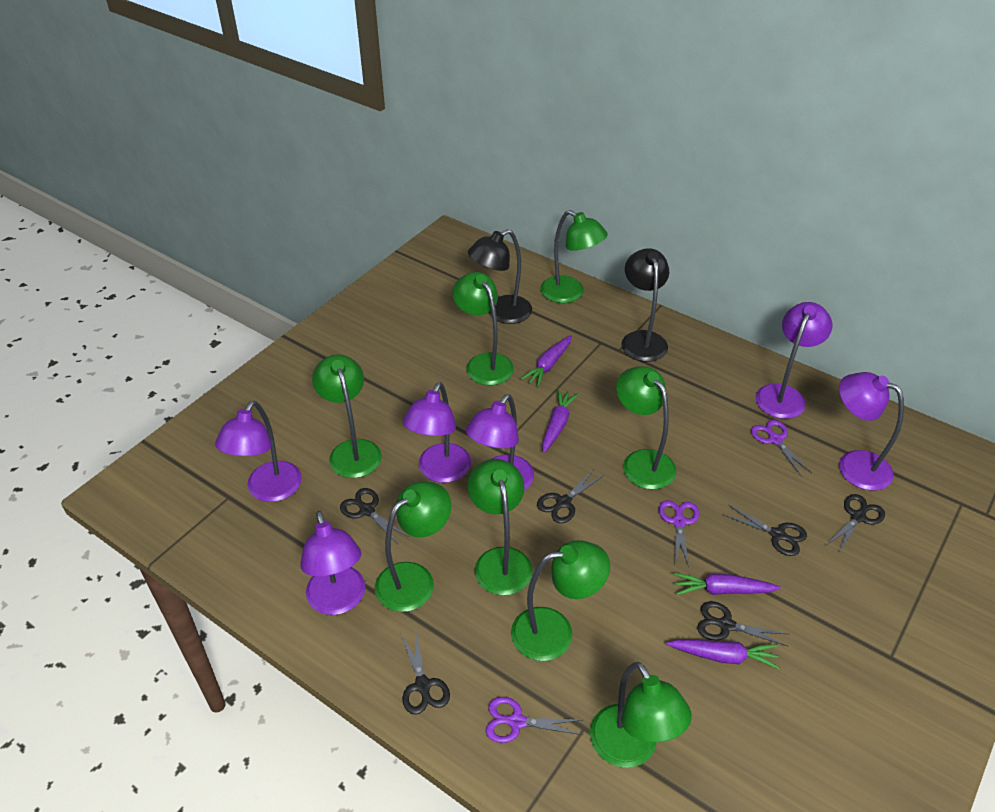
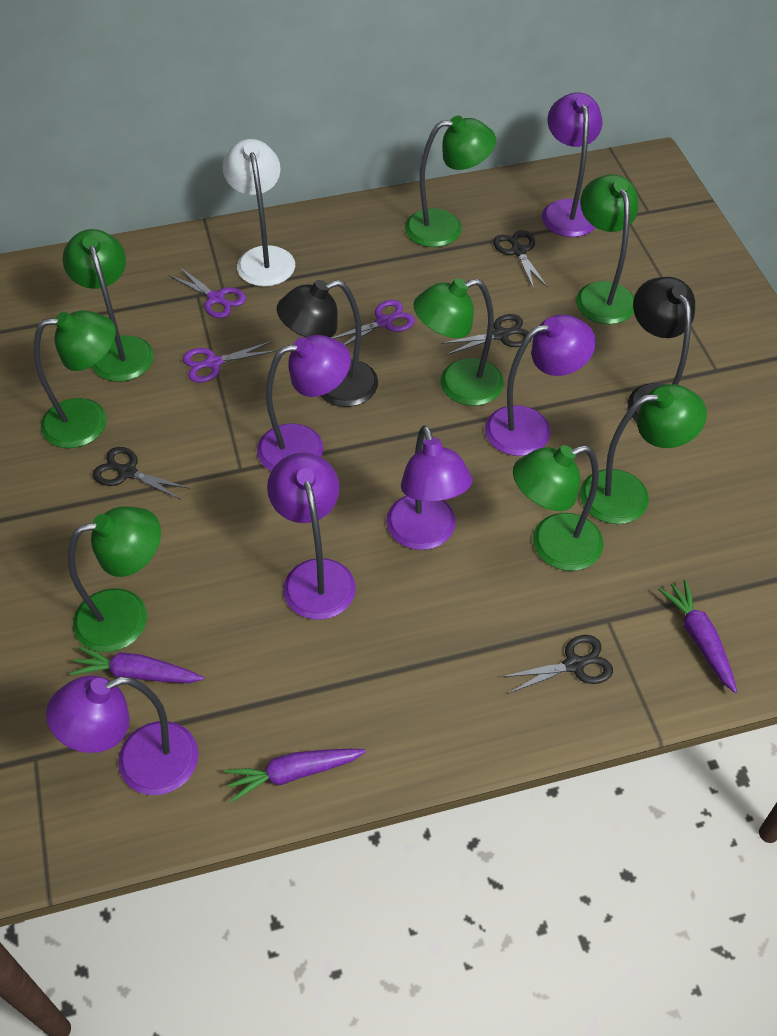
black scissors: 6 -> 4
purple carrot: 4 -> 3
white lamp: 0 -> 1

